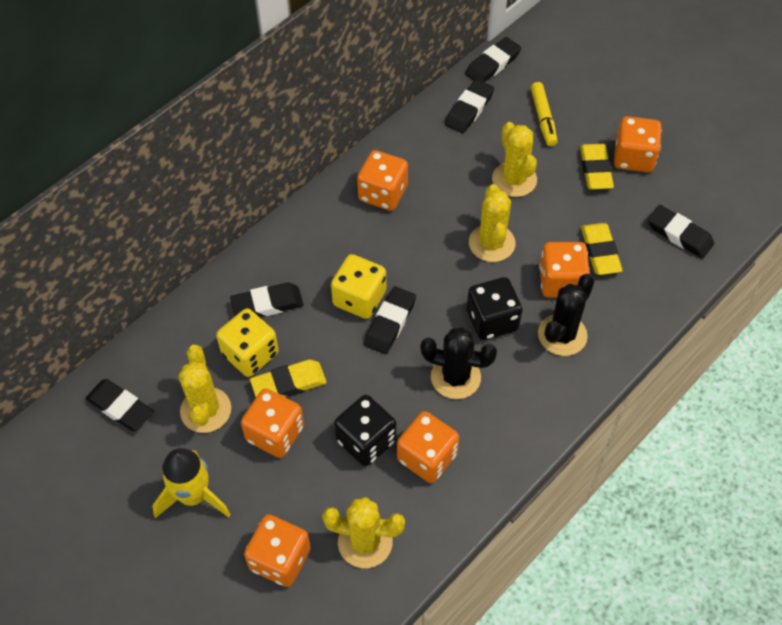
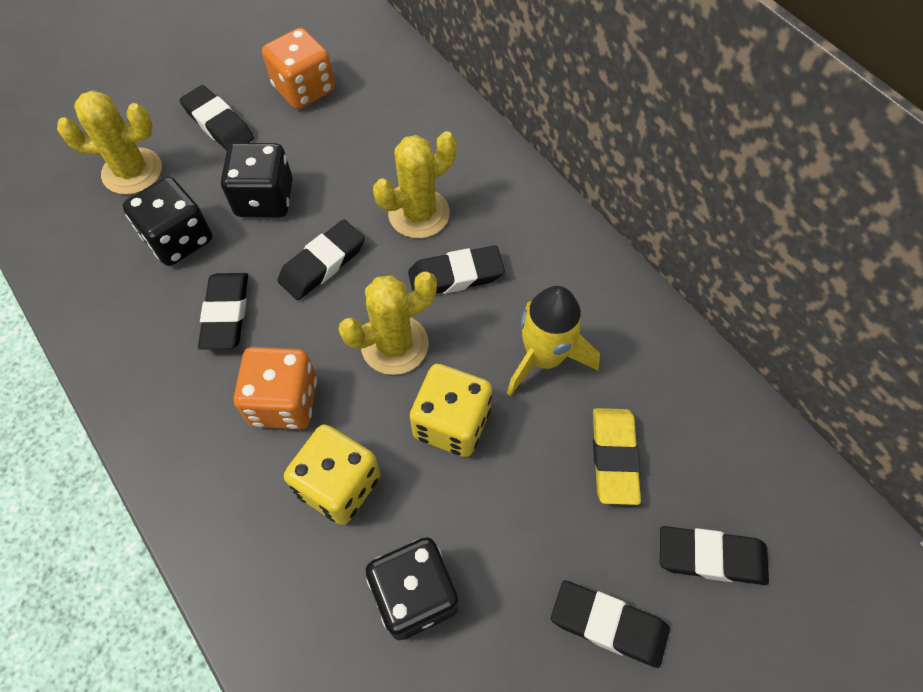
black cactus: 2 -> 0
black dice: 2 -> 3
orange dice: 6 -> 2
yellow cactus: 4 -> 3
yellow eraser: 3 -> 1
yellow marker: 1 -> 0

